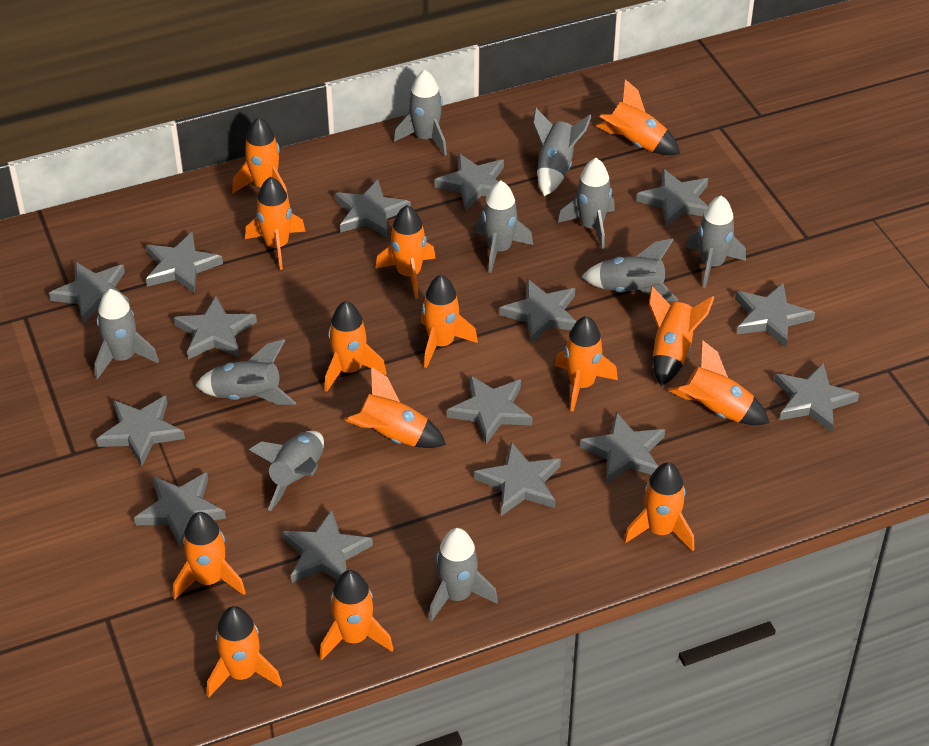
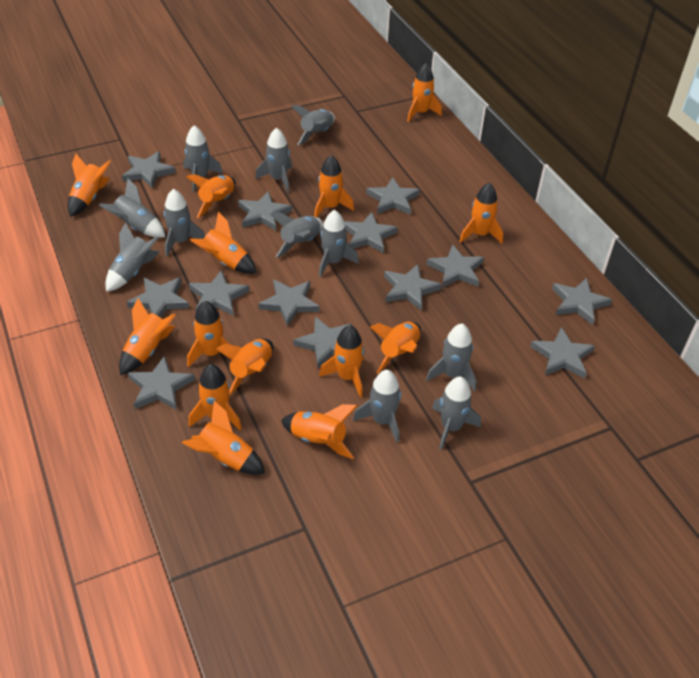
grey rocket: 10 -> 11
grey star: 15 -> 13

